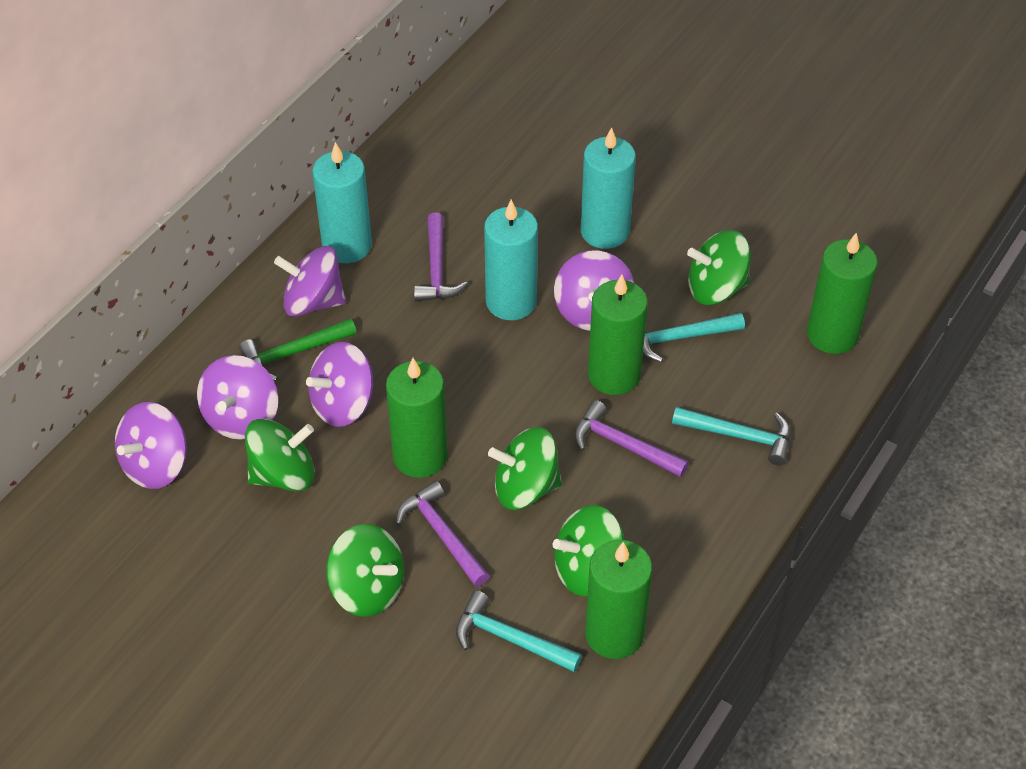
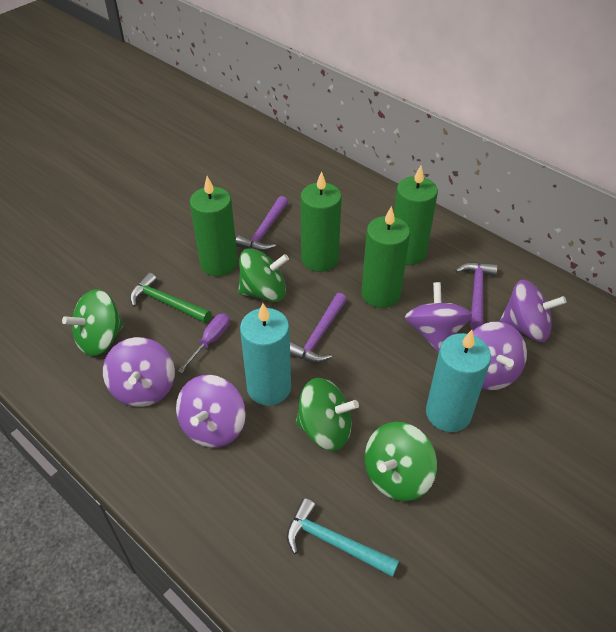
green spinning top: 5 -> 4
purple screwdriver: 0 -> 1
turquoise candle: 3 -> 2
turquoise hammer: 3 -> 1

